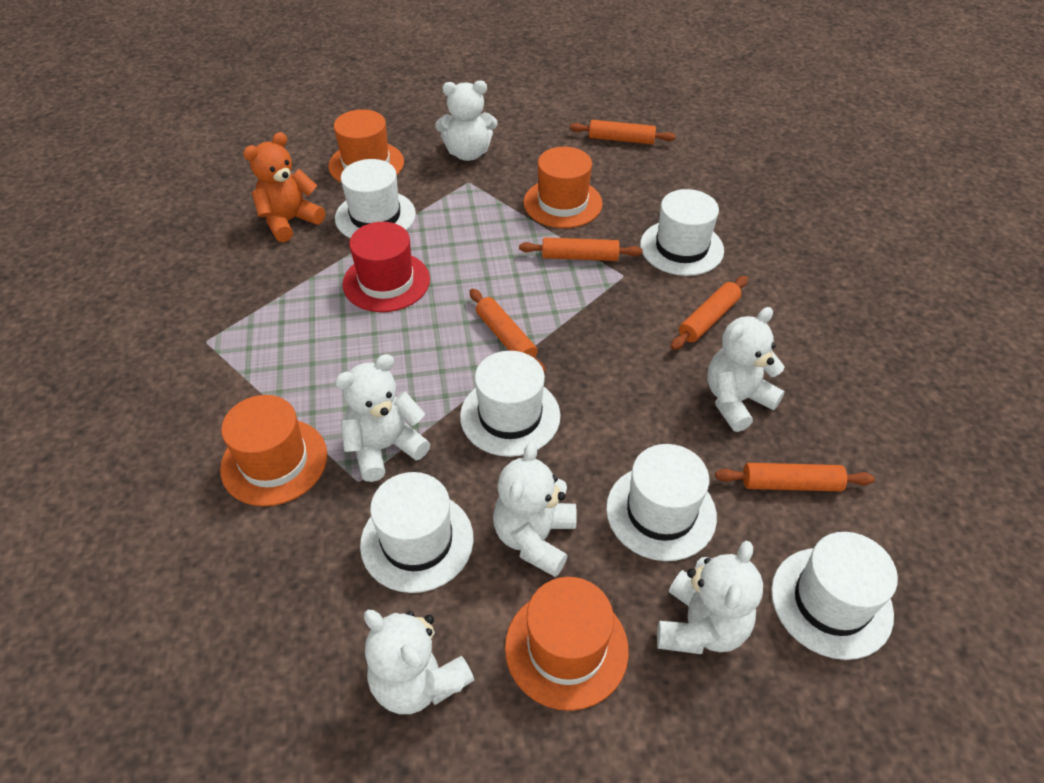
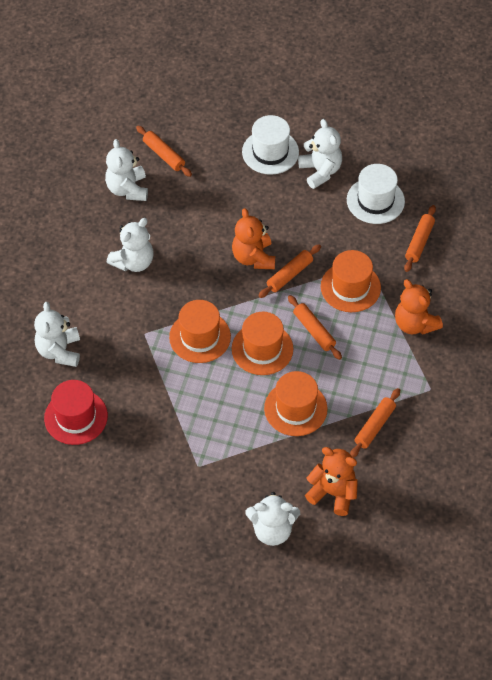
orange teddy bear: 1 -> 3
white hat: 6 -> 2
white teddy bear: 6 -> 5

